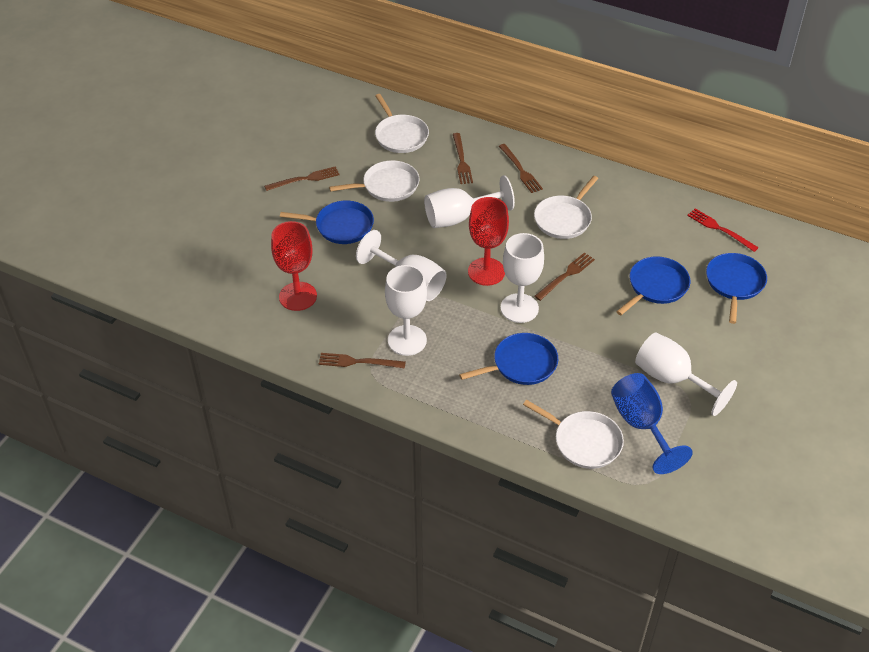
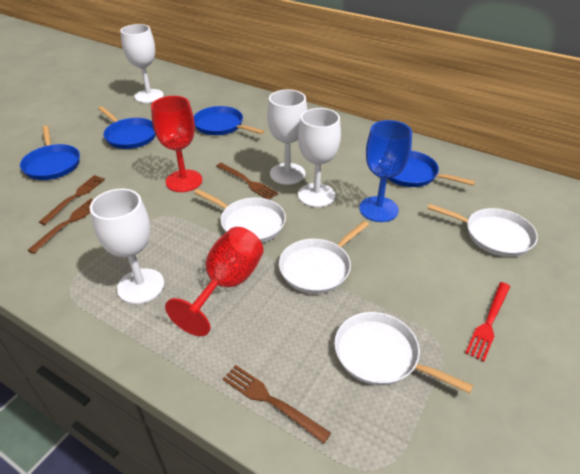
brown fork: 5 -> 4
white goblet: 5 -> 4

